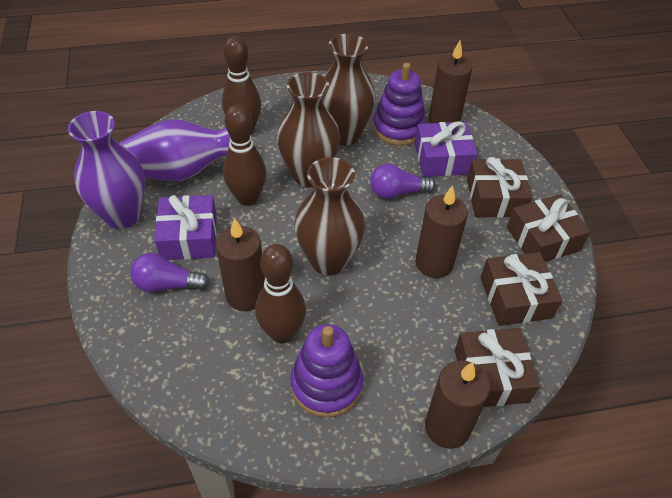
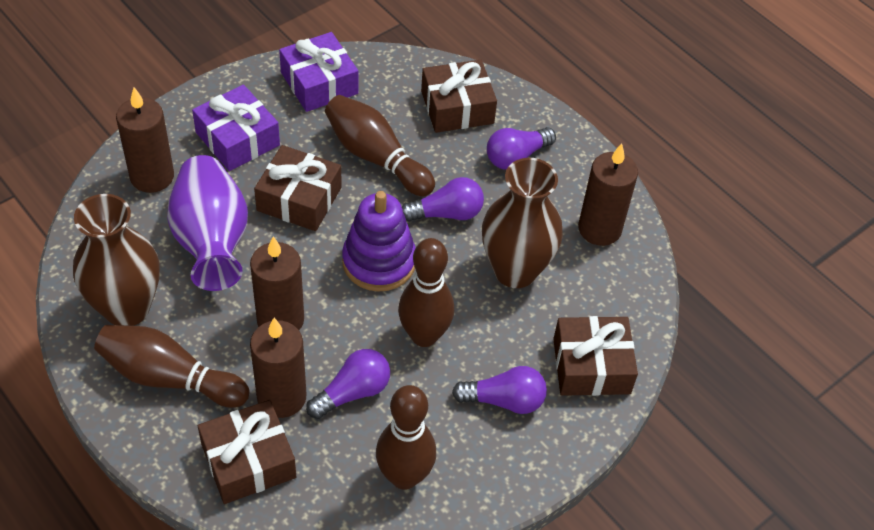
brown bowling pin: 3 -> 4
brown vase: 3 -> 2
purple light bulb: 2 -> 4
purple stacking toy: 2 -> 1
purple vase: 2 -> 1

